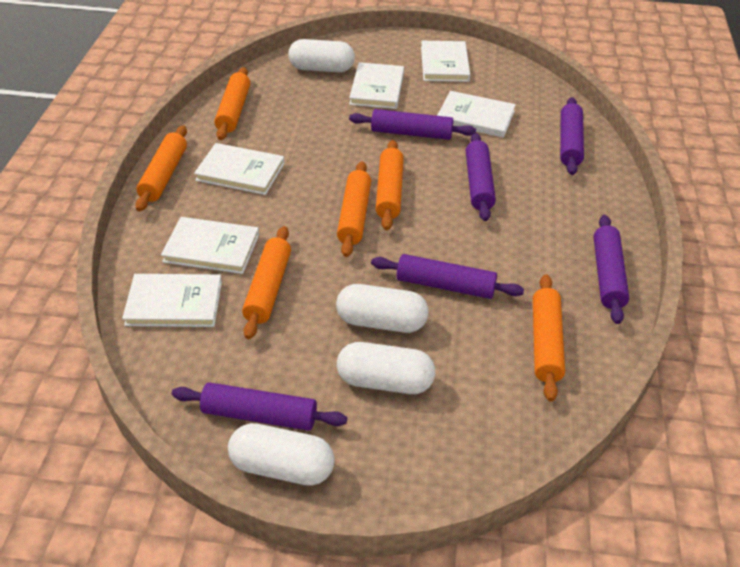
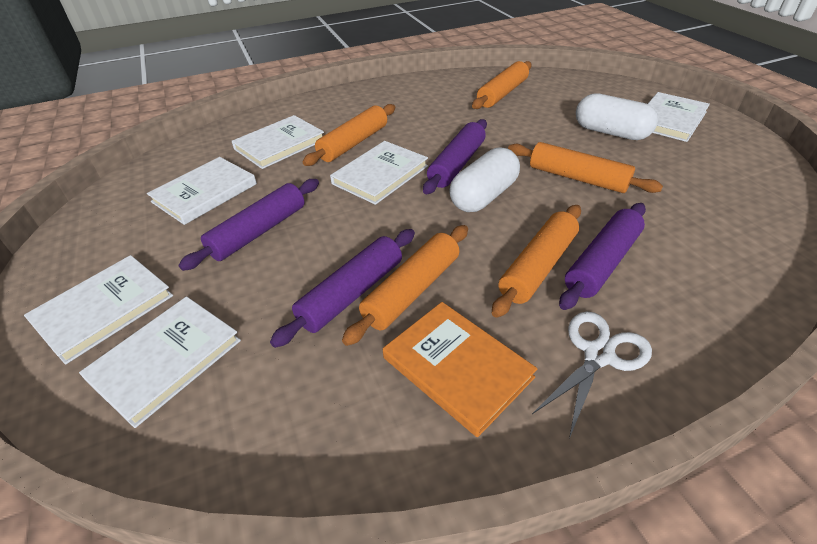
orange book: 0 -> 1
orange rolling pin: 6 -> 5
purple rolling pin: 6 -> 4
white capsule: 4 -> 2
white scissors: 0 -> 1

